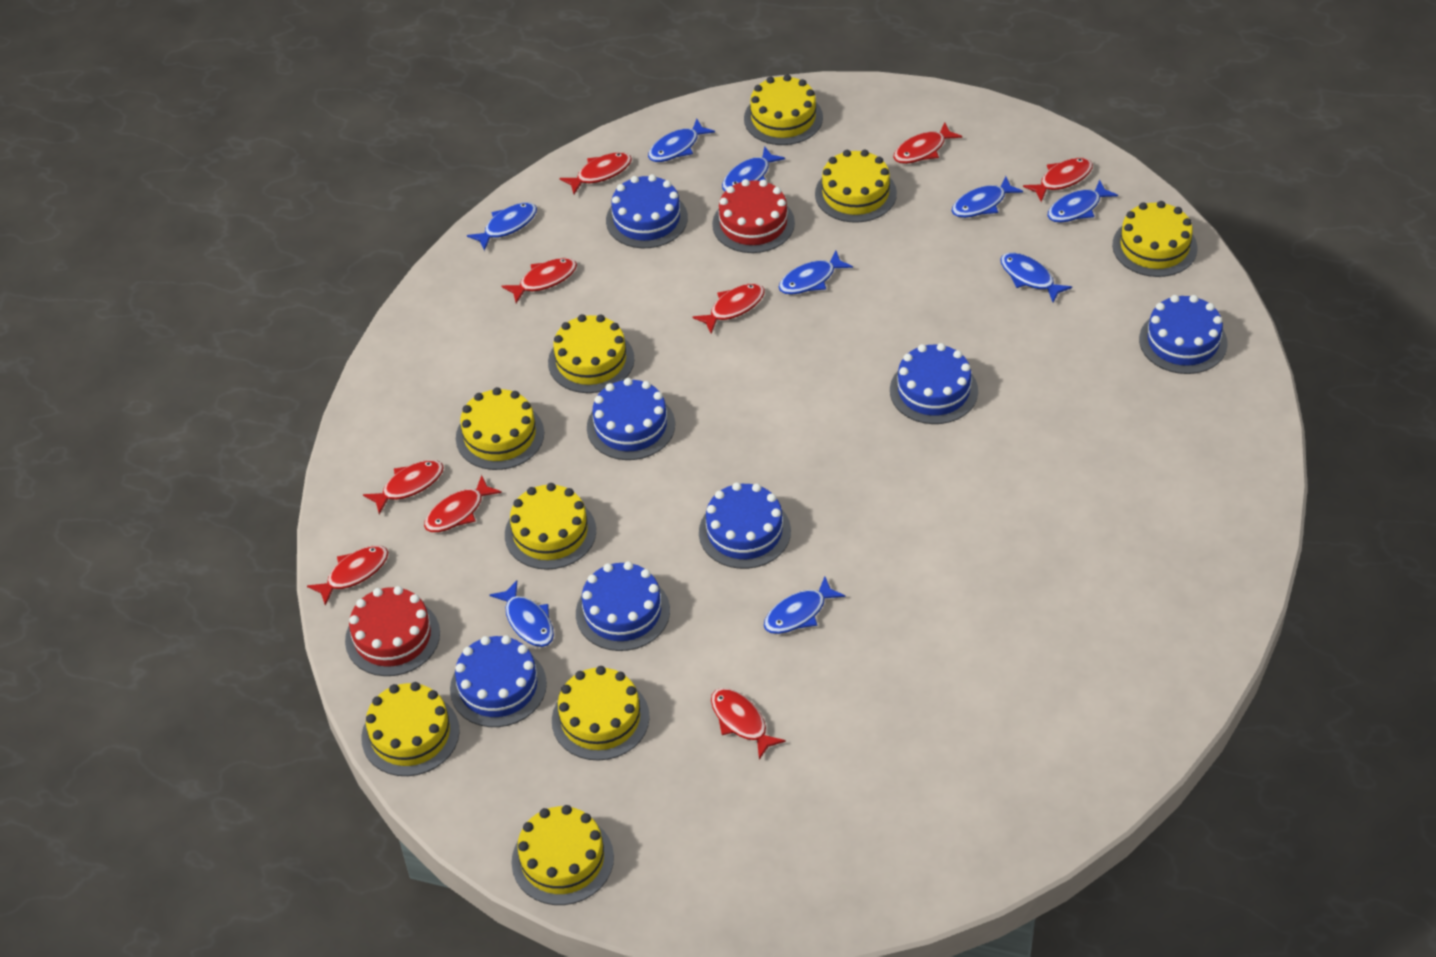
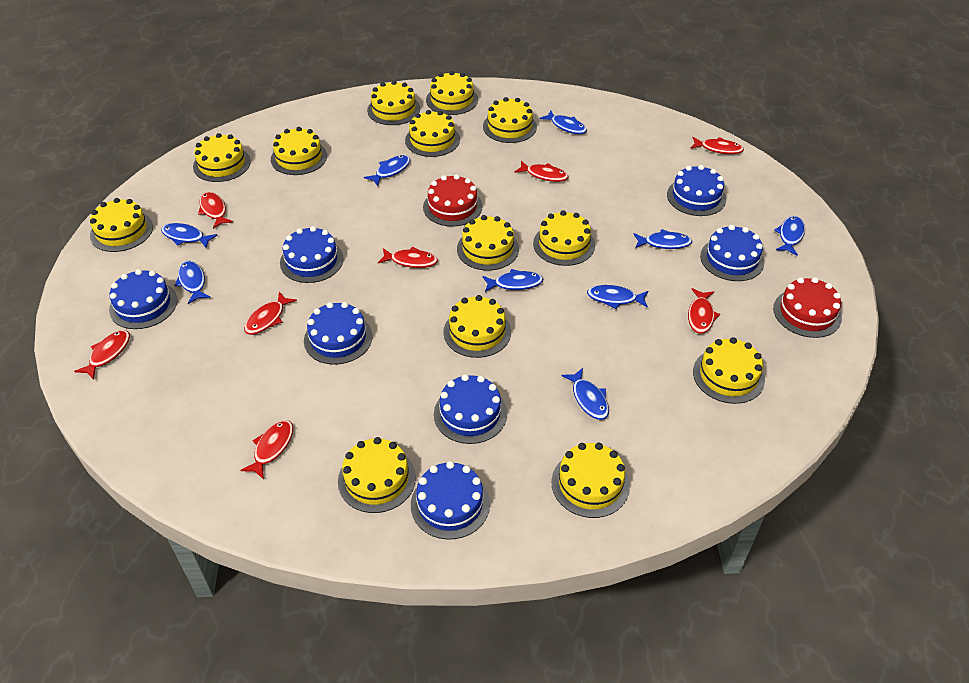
red fish: 9 -> 8
yellow cake: 9 -> 13

